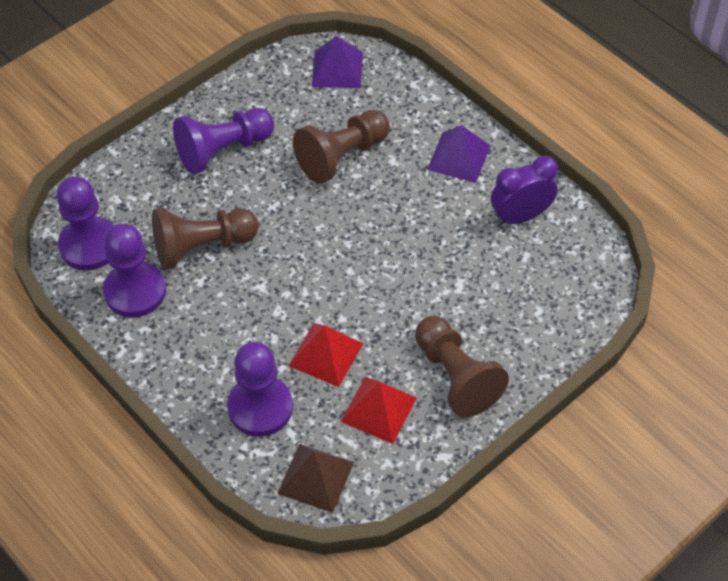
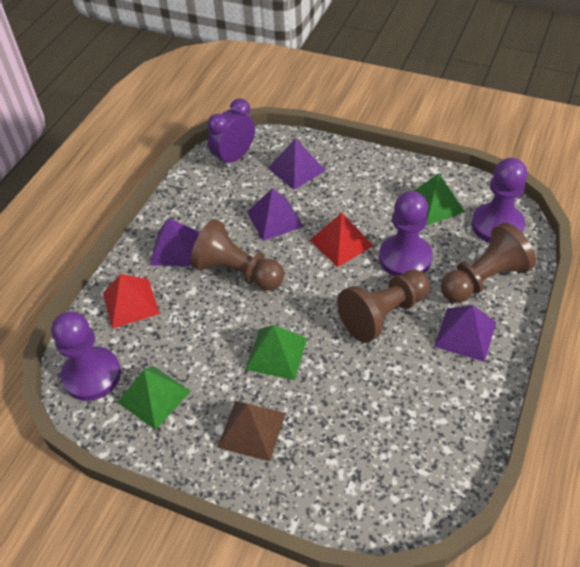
green pyramid: 0 -> 3
purple pawn: 4 -> 3
purple pyramid: 2 -> 4

